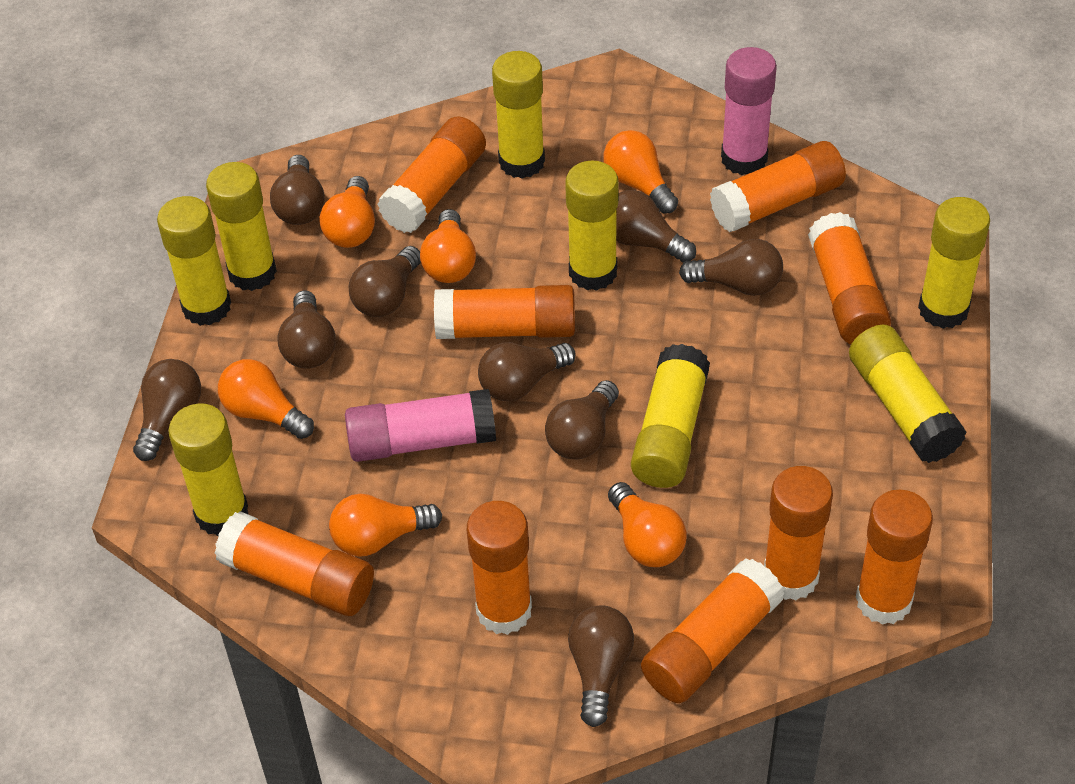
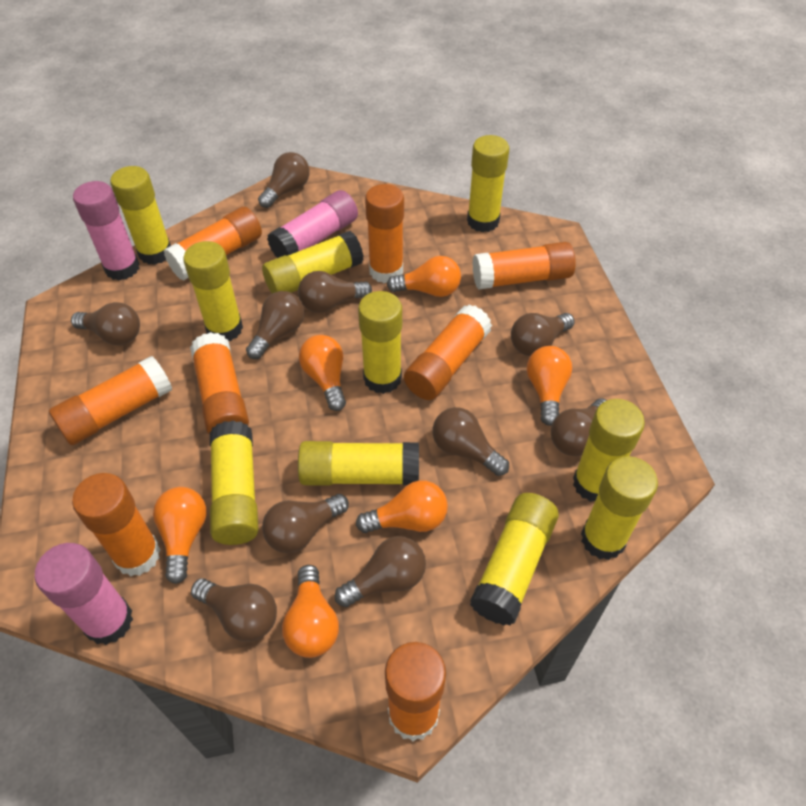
brown light bulb: 9 -> 10
orange glue stick: 9 -> 8
pink glue stick: 2 -> 3
yellow glue stick: 8 -> 10

